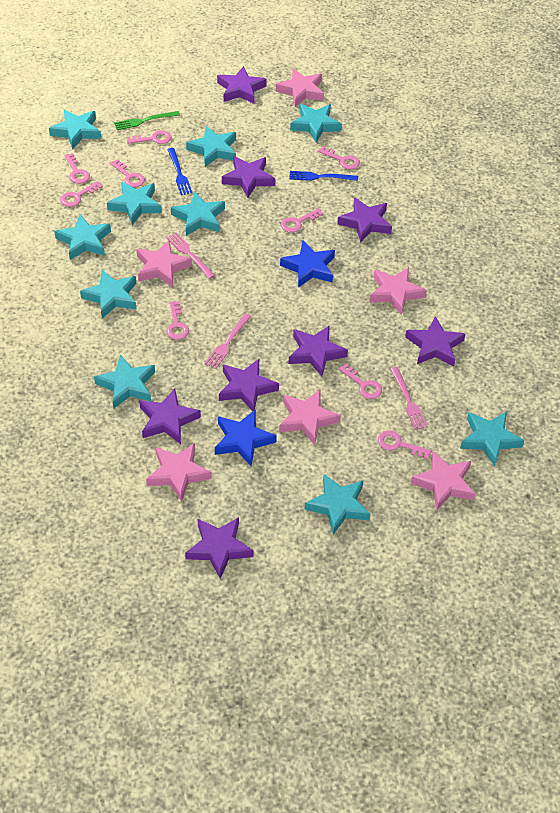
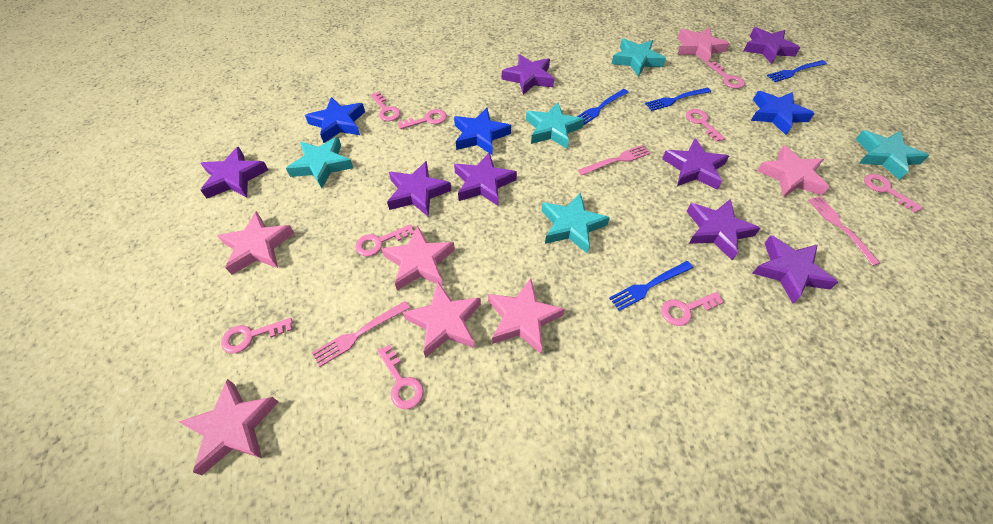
blue fork: 2 -> 4
blue star: 2 -> 3
green fork: 1 -> 0
pink star: 6 -> 7
turquoise star: 10 -> 5

